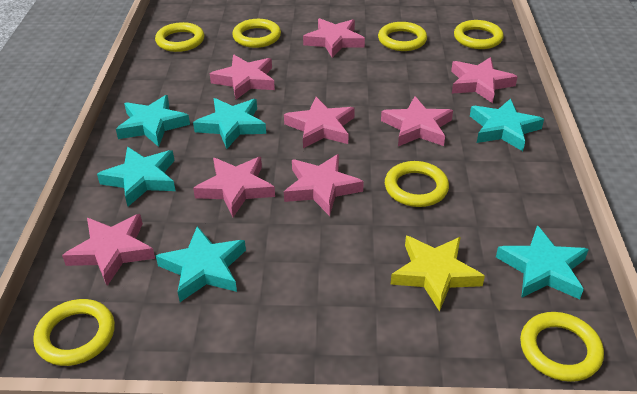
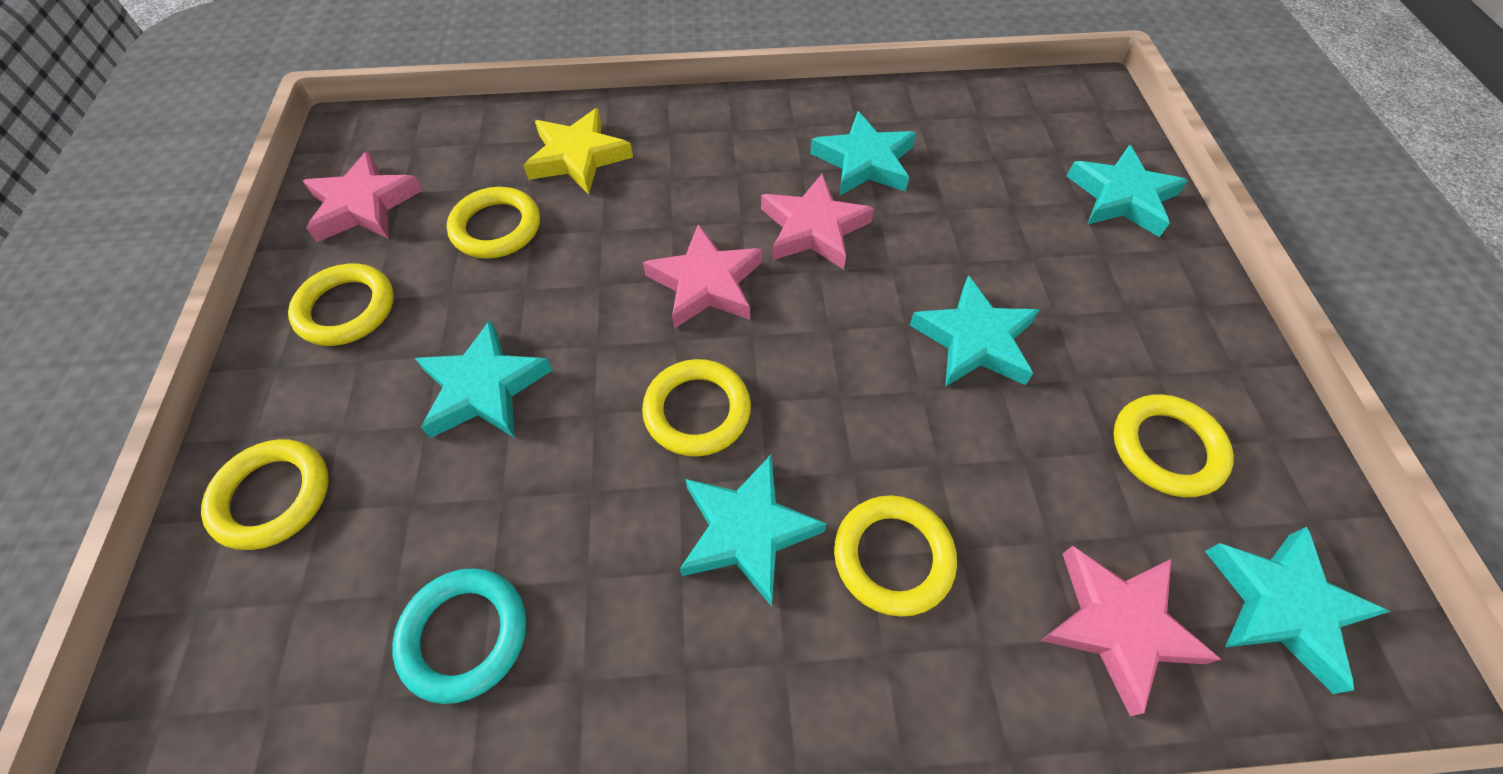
pink star: 8 -> 4
turquoise ring: 0 -> 1
yellow ring: 7 -> 6

